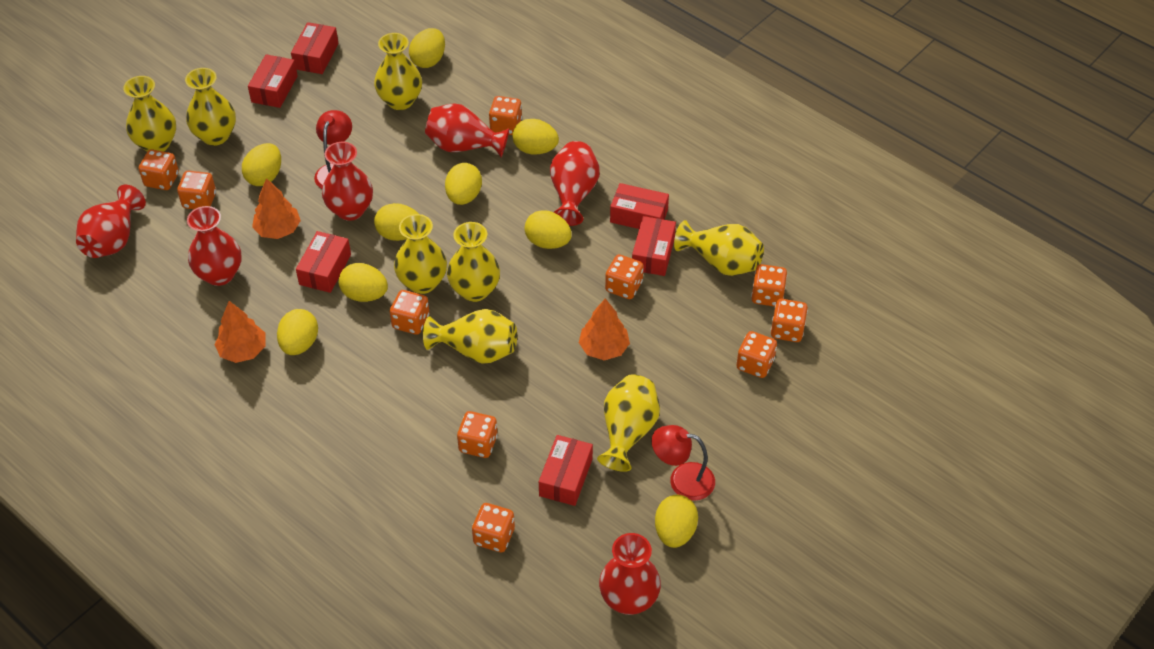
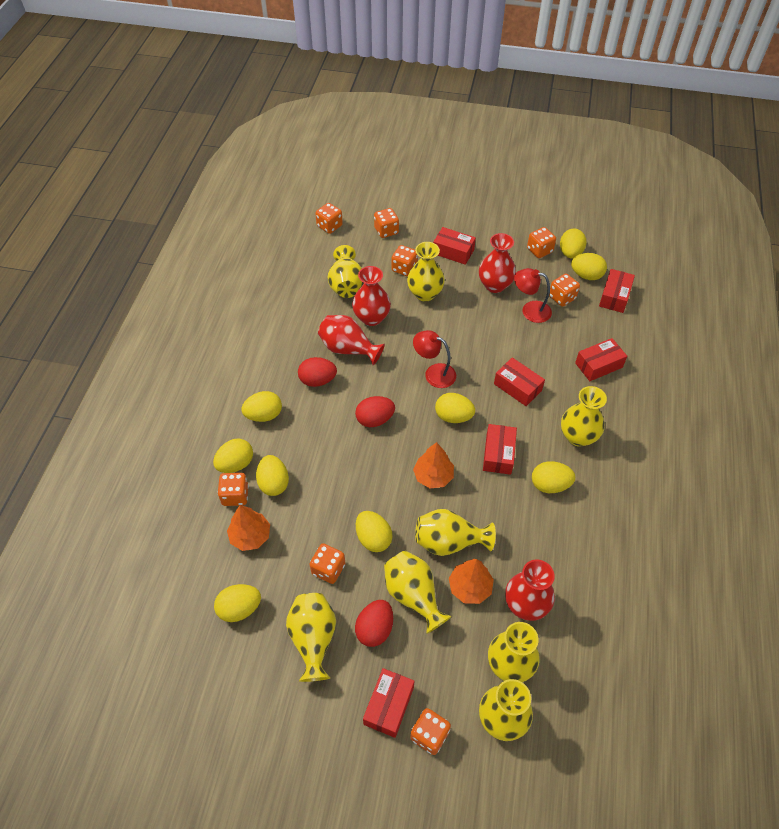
orange dice: 10 -> 8
red egg: 0 -> 3
red vase: 6 -> 4

